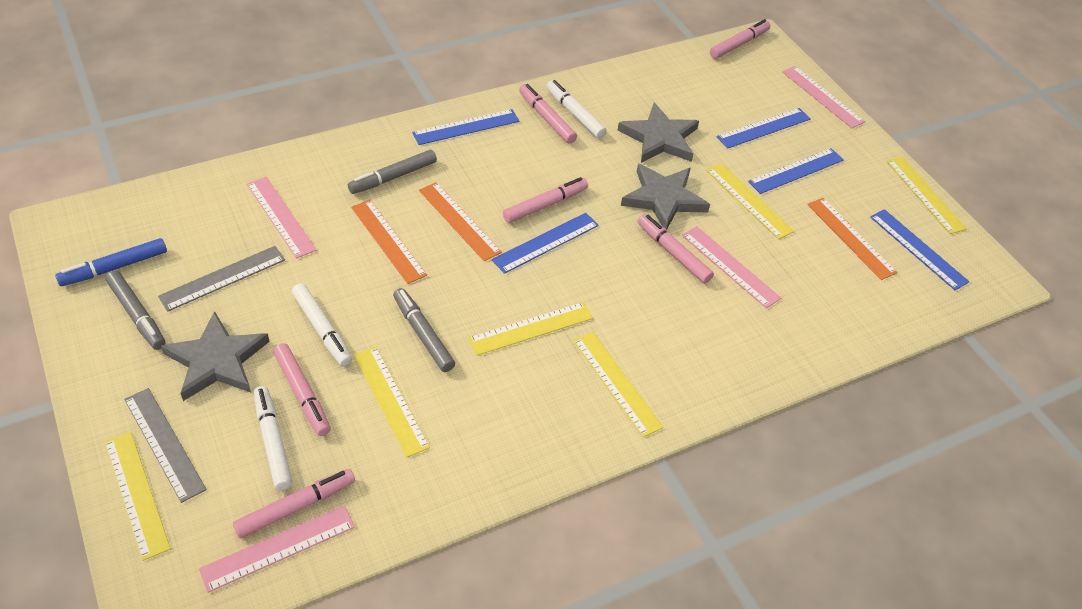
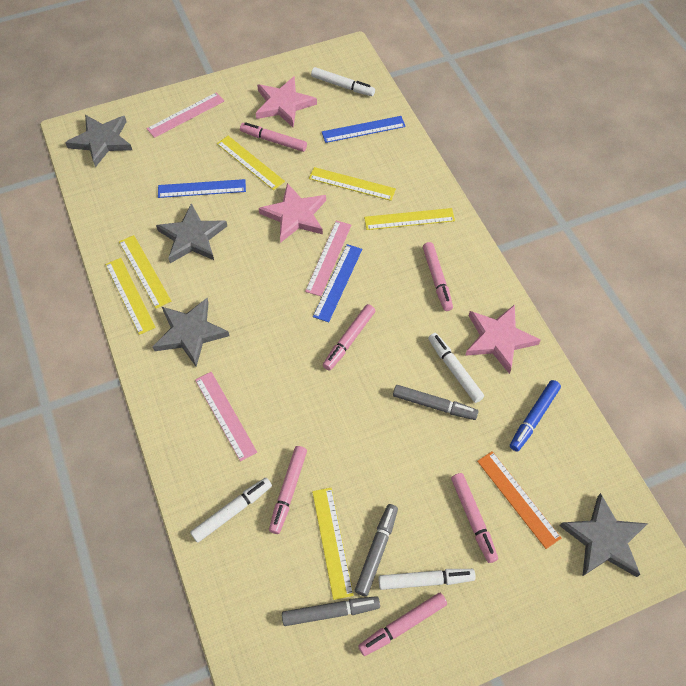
blue ruler: 5 -> 3
grey ruler: 2 -> 0
grey star: 3 -> 4
orange ruler: 3 -> 1
pink ruler: 4 -> 3
pink star: 0 -> 3
white marker: 3 -> 4

